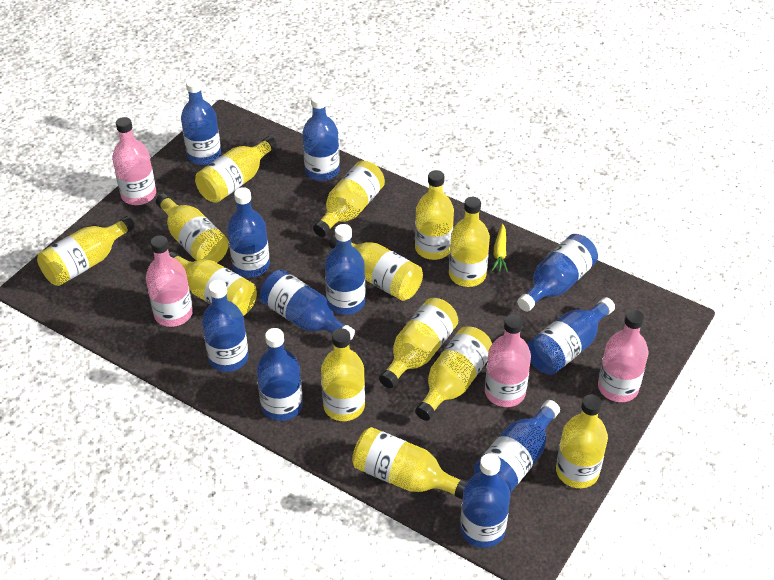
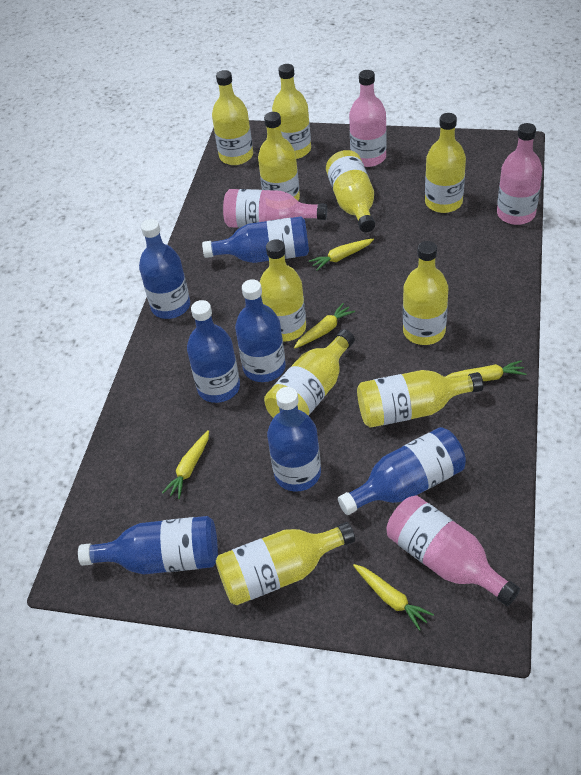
blue bottle: 11 -> 7
yellow bottle: 13 -> 10
yellow carrot: 1 -> 5

